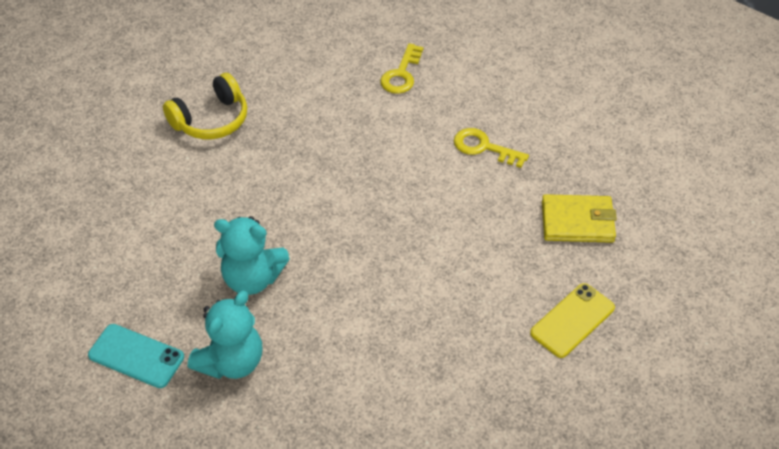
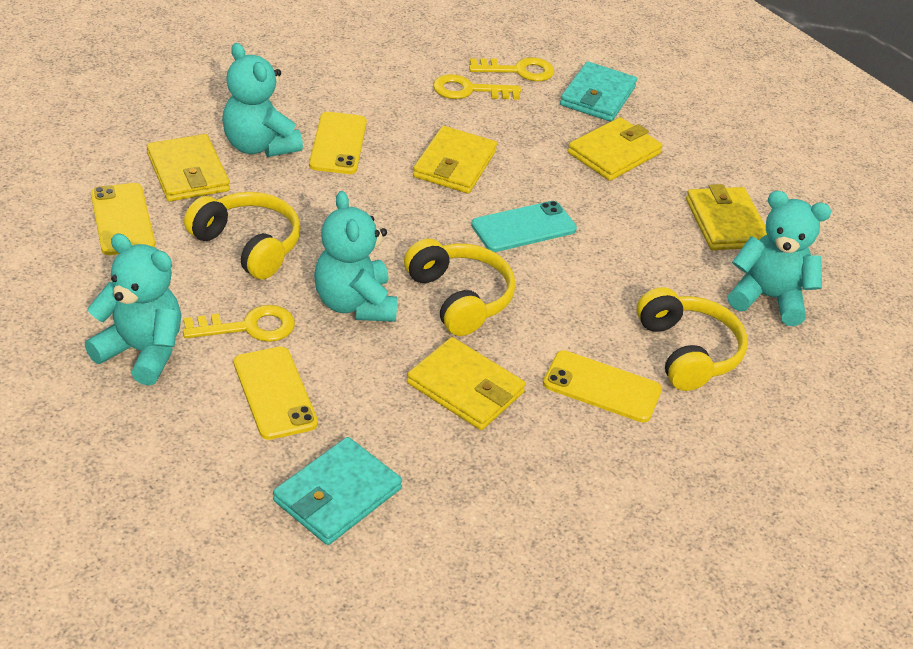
turquoise teddy bear: 2 -> 4
turquoise wallet: 0 -> 2
yellow headphones: 1 -> 3
yellow key: 2 -> 3
yellow phone: 1 -> 4
yellow wallet: 1 -> 5

